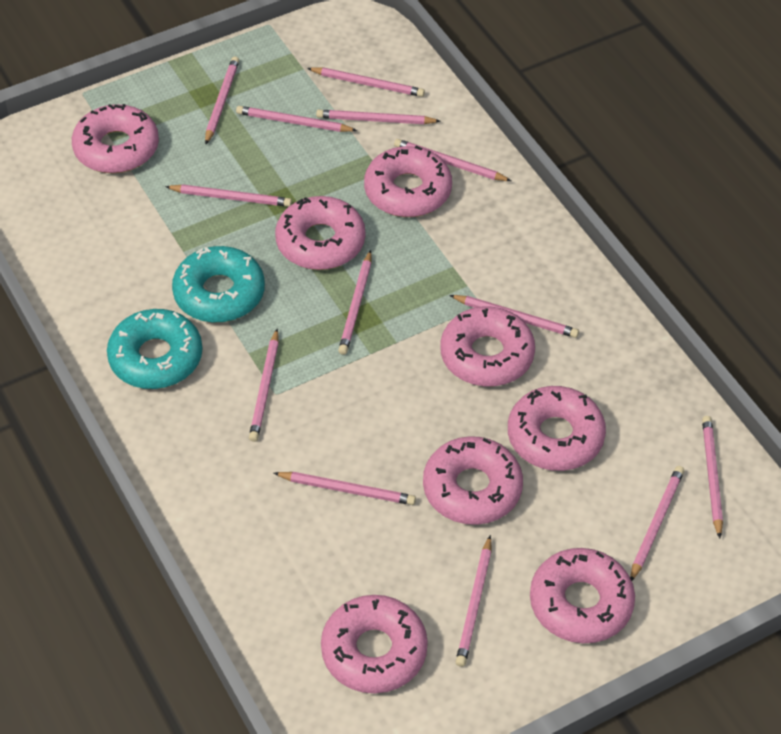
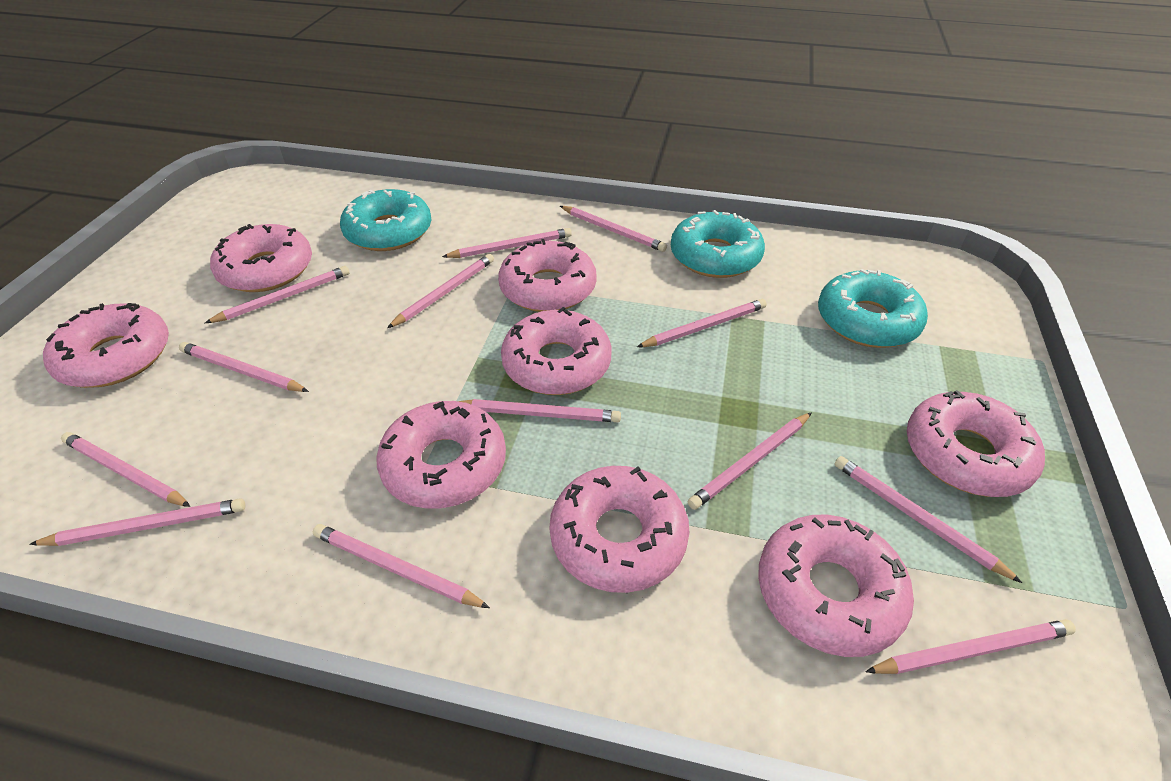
turquoise donut: 2 -> 3

